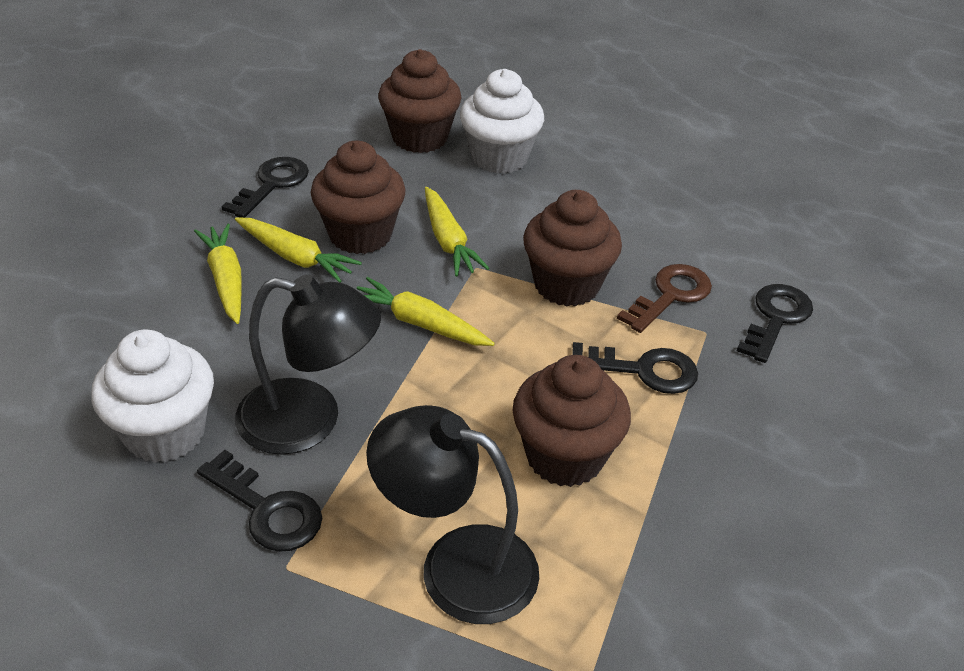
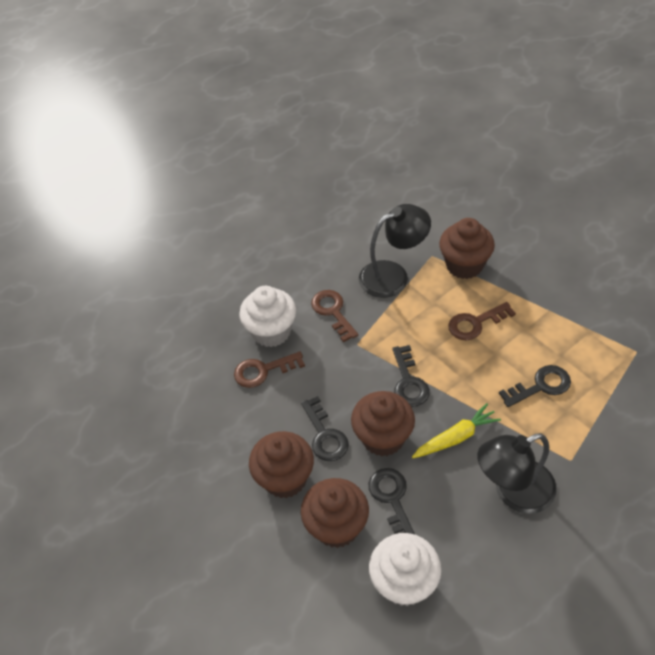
brown key: 1 -> 3
yellow carrot: 4 -> 1

